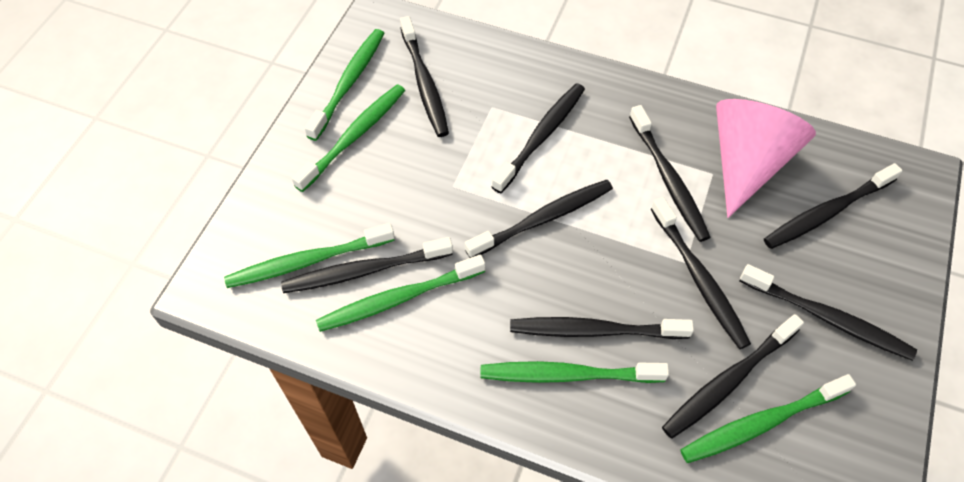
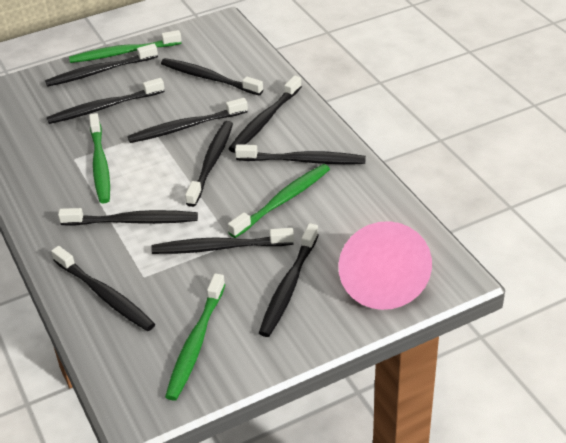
black toothbrush: 10 -> 11
green toothbrush: 6 -> 4

